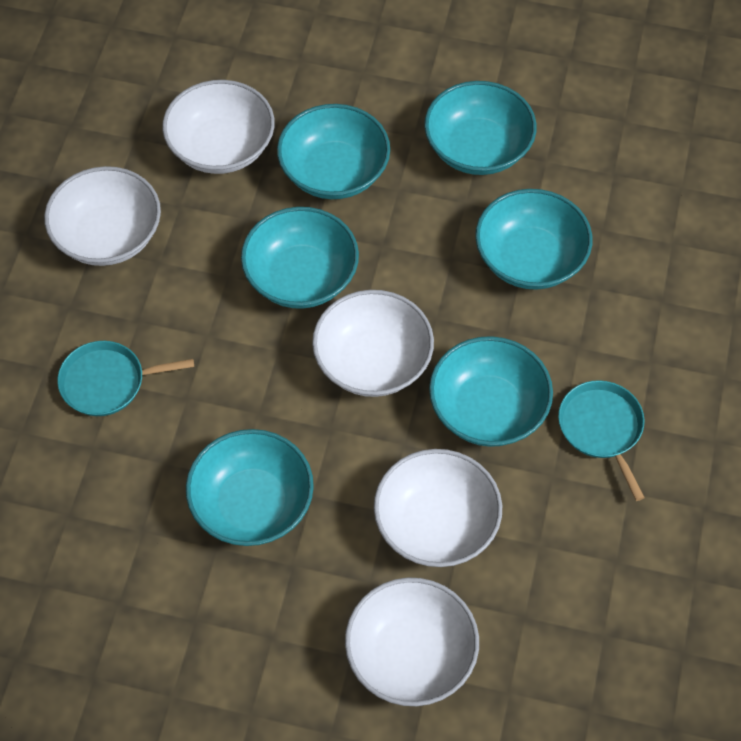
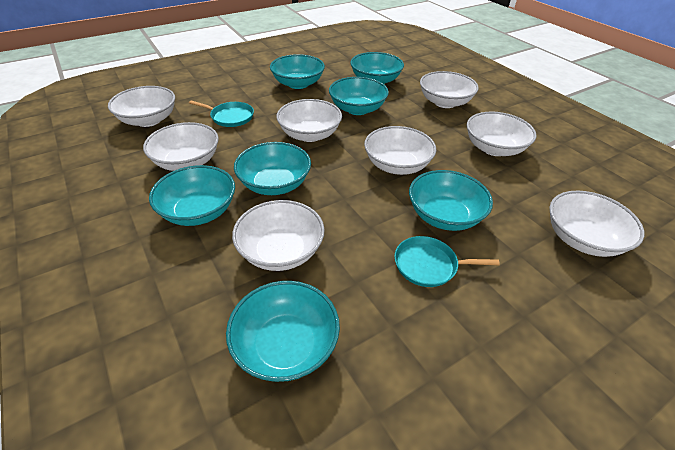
turquoise bowl: 6 -> 7
white bowl: 5 -> 8

